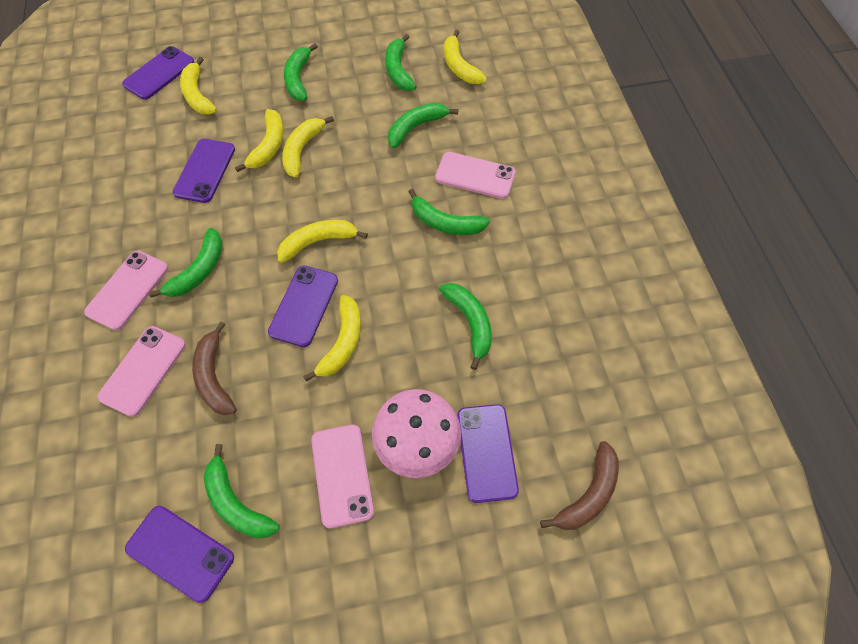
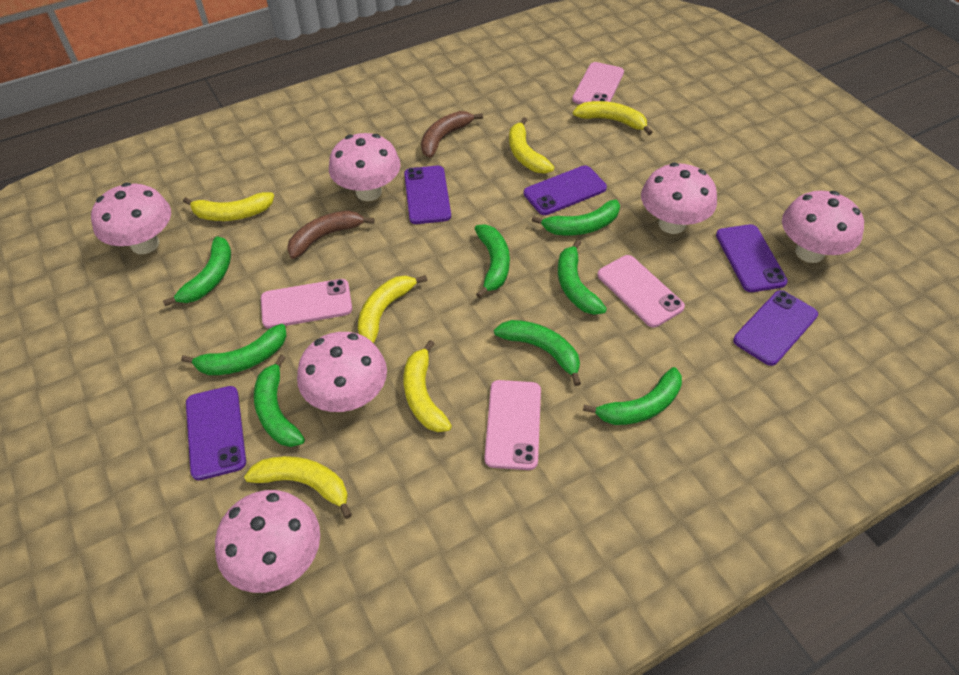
green banana: 7 -> 8
pink mushroom: 1 -> 6

